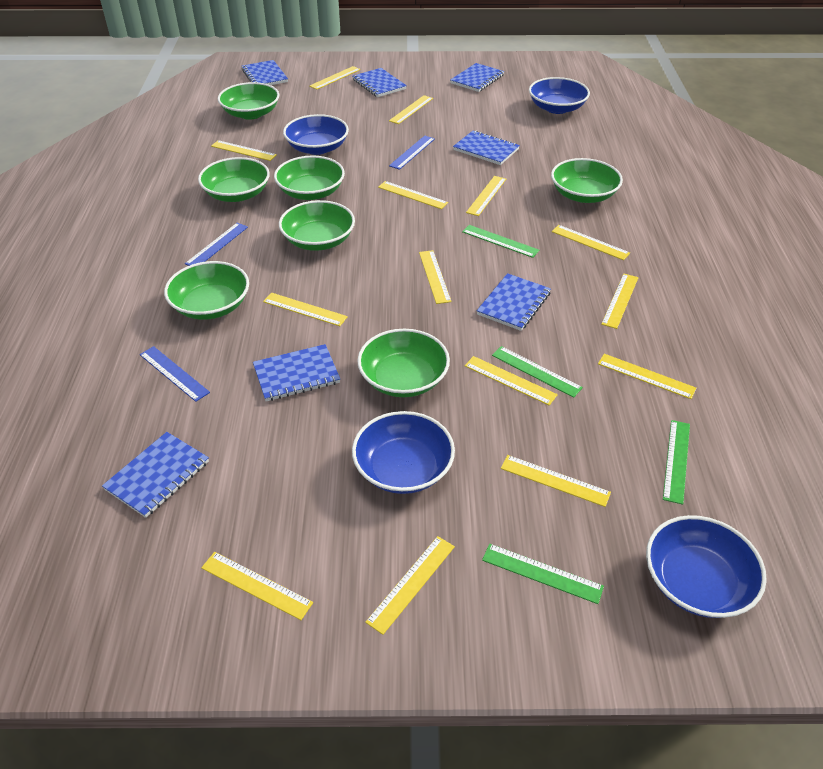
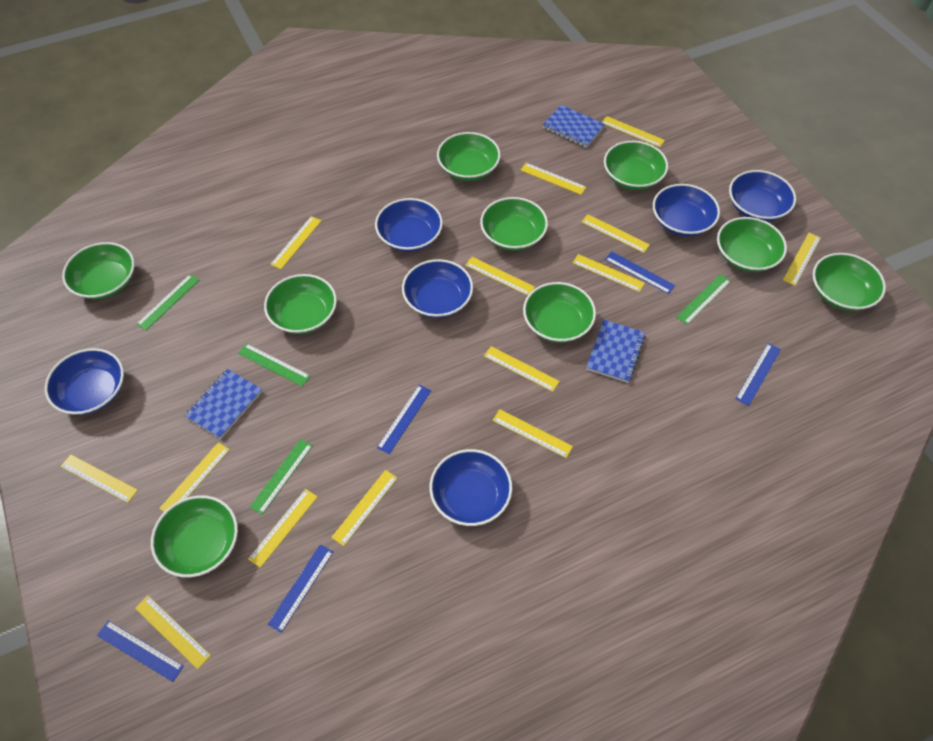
blue bowl: 4 -> 6
blue notebook: 7 -> 3
blue ruler: 3 -> 5
green bowl: 7 -> 9

